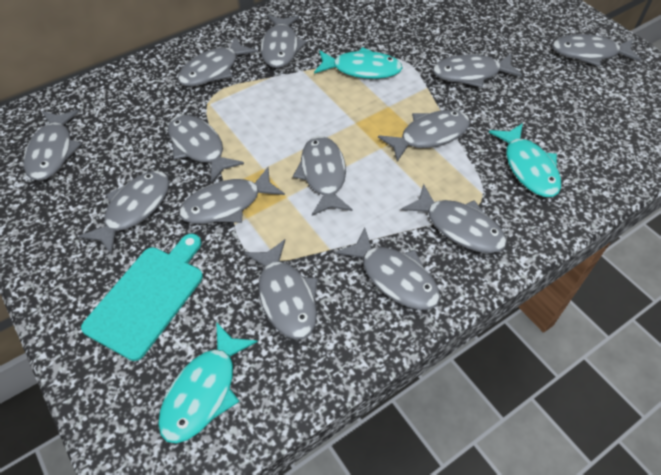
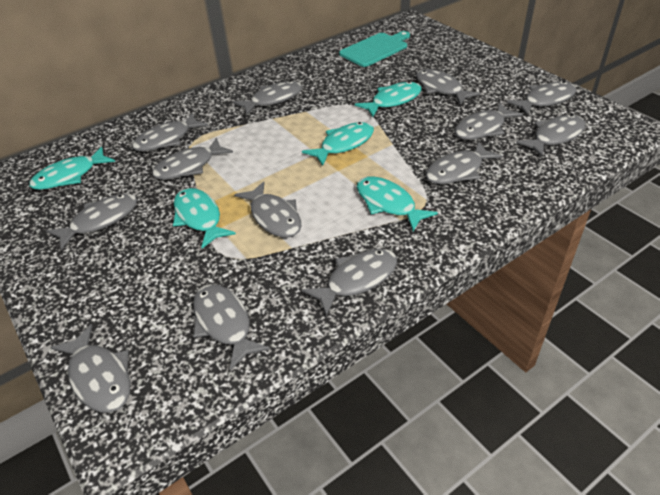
turquoise fish: 3 -> 5

